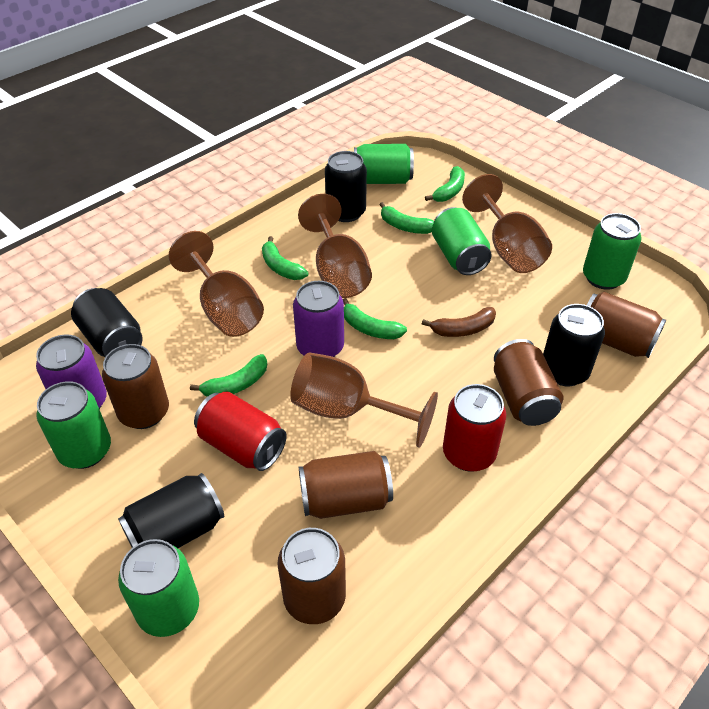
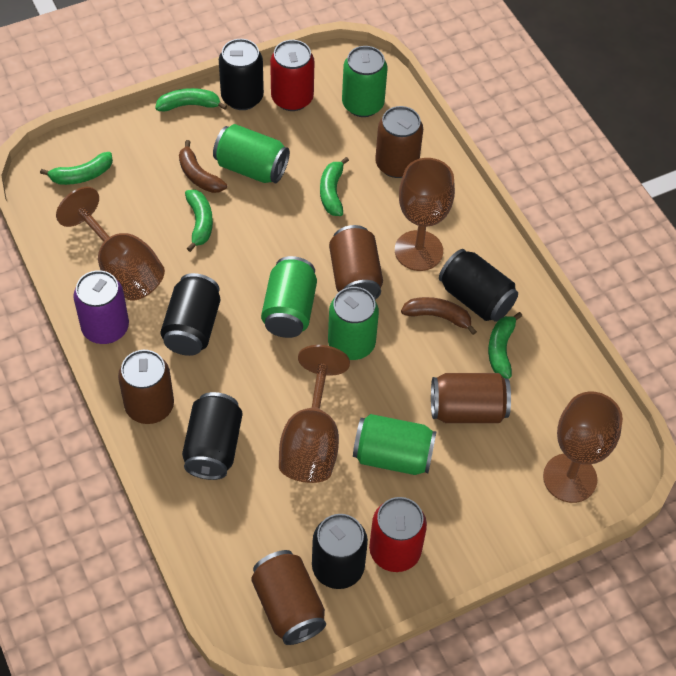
black can: 4 -> 5
brown banana: 1 -> 2
purple can: 2 -> 1

